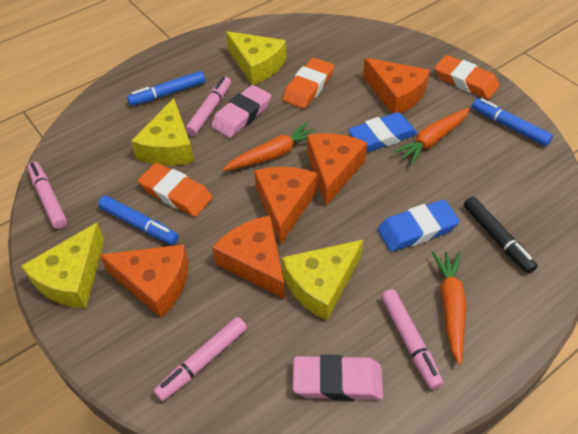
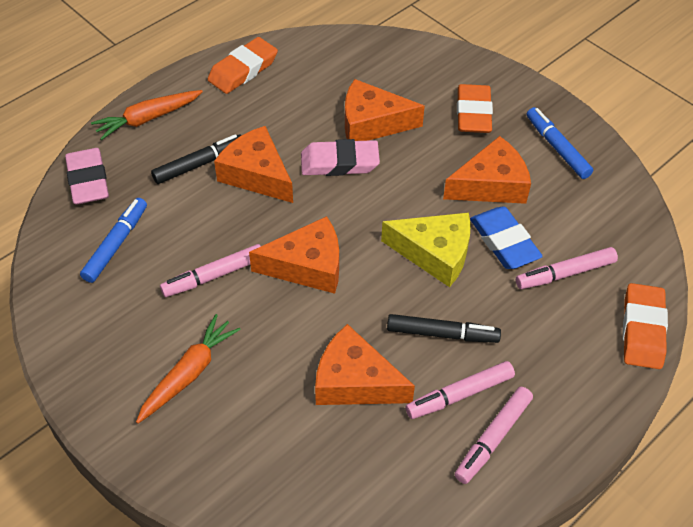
black marker: 1 -> 2
blue eraser: 2 -> 1
blue marker: 3 -> 2
orange carrot: 3 -> 2
yellow cheese: 4 -> 1

